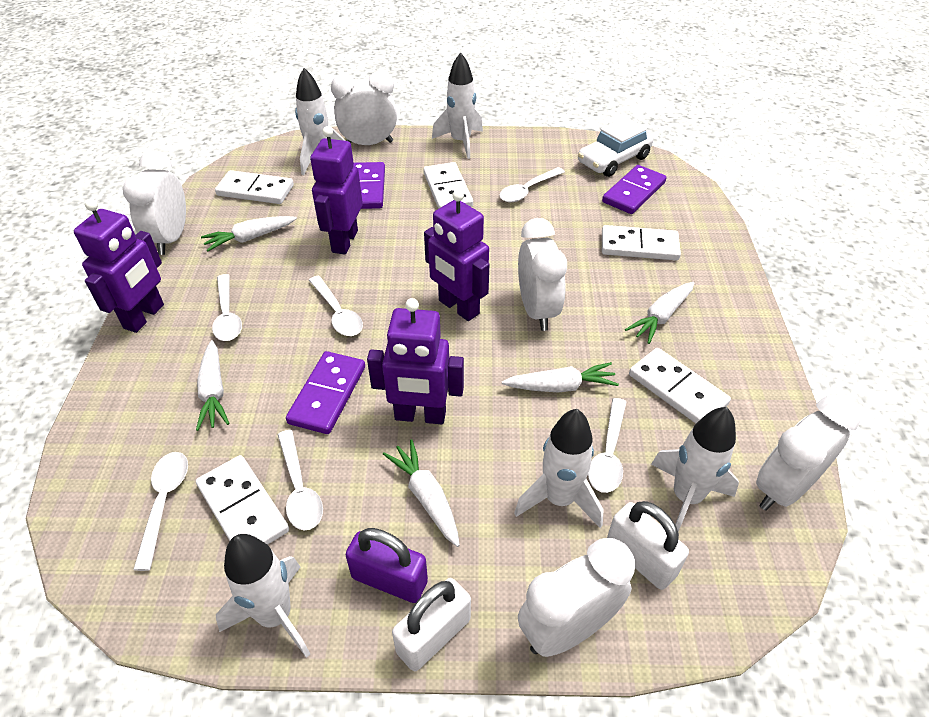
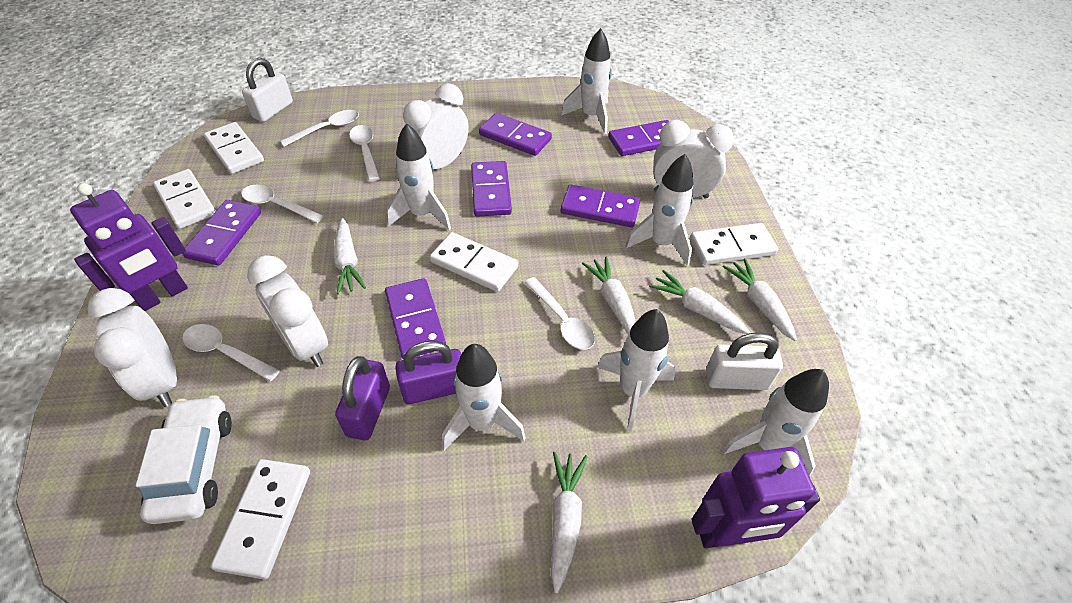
purple domino: 3 -> 6
purple padlock: 1 -> 2
purple robot: 4 -> 2
white clock: 5 -> 4
white rocket: 5 -> 6
white spoon: 6 -> 5

